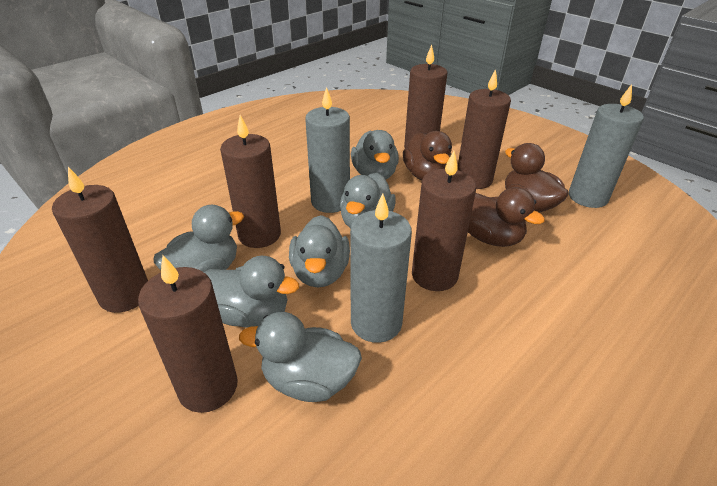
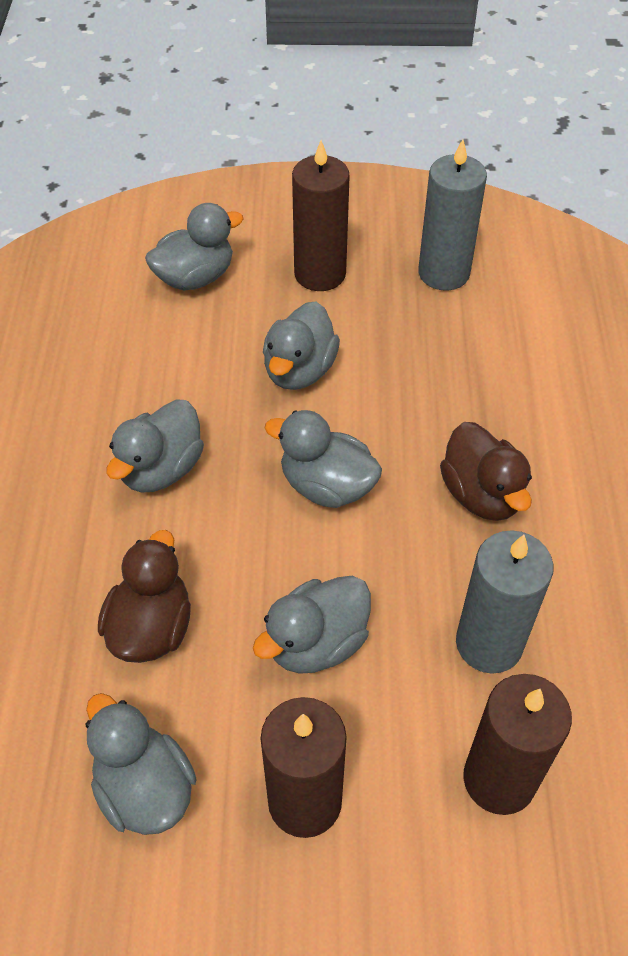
brown candle: 6 -> 3
brown duck: 3 -> 2
grey candle: 3 -> 2

